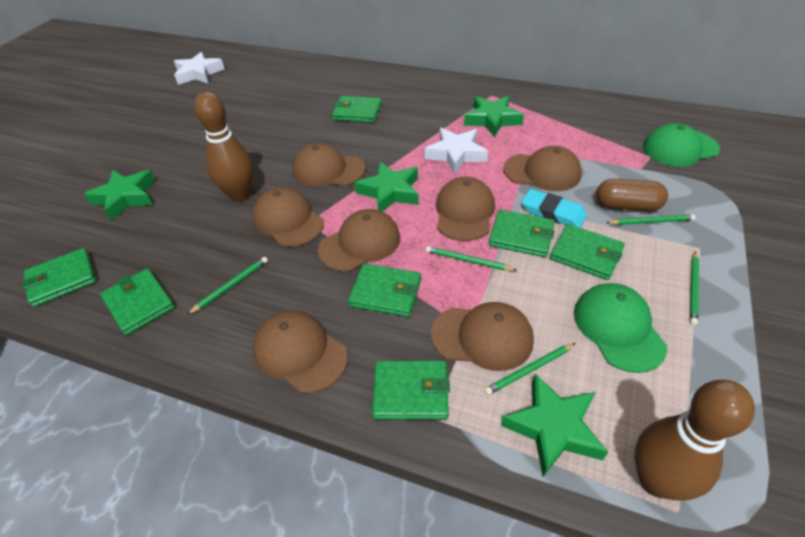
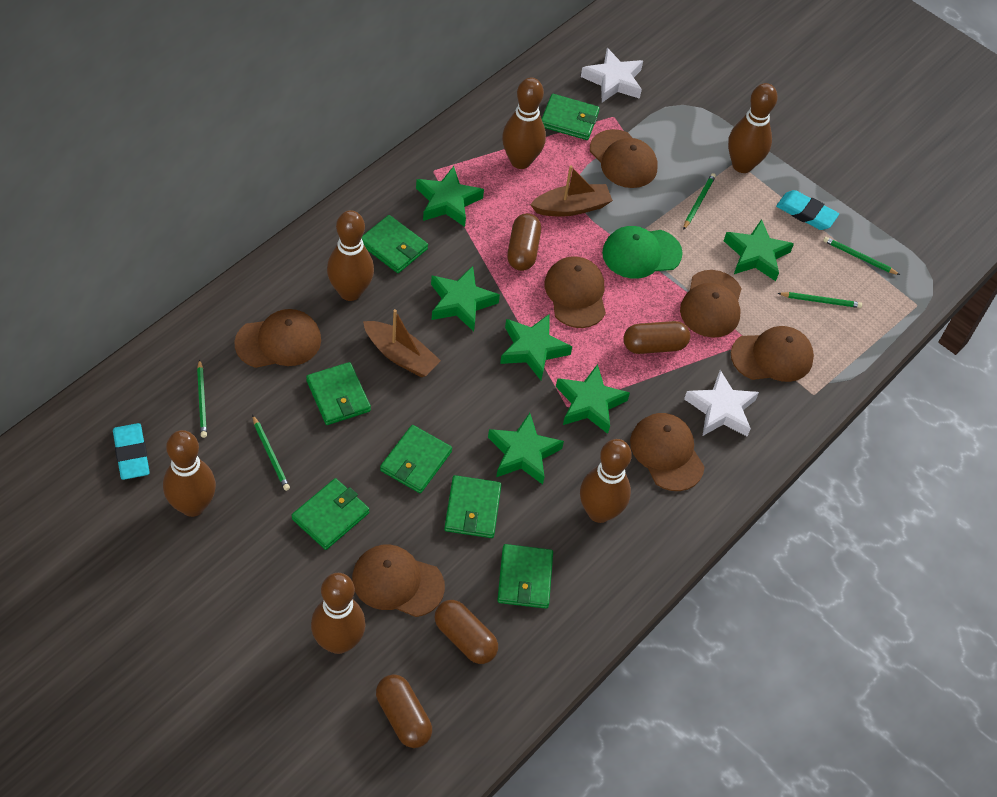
brown boat: 0 -> 2
brown bowling pin: 2 -> 6
brown capsule: 1 -> 4
green cap: 2 -> 1
green star: 4 -> 6
turquoise eraser: 1 -> 2

